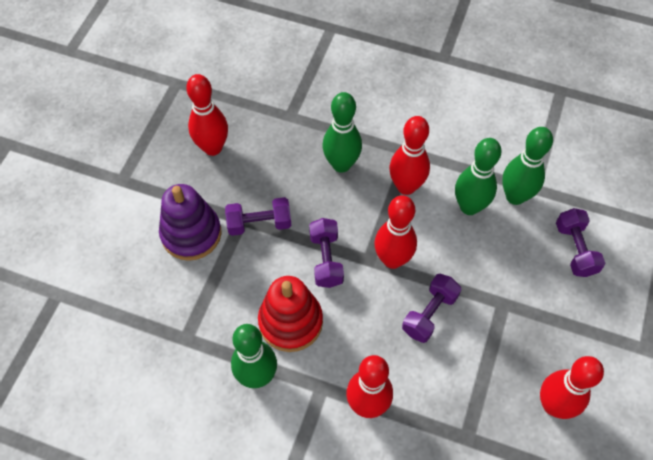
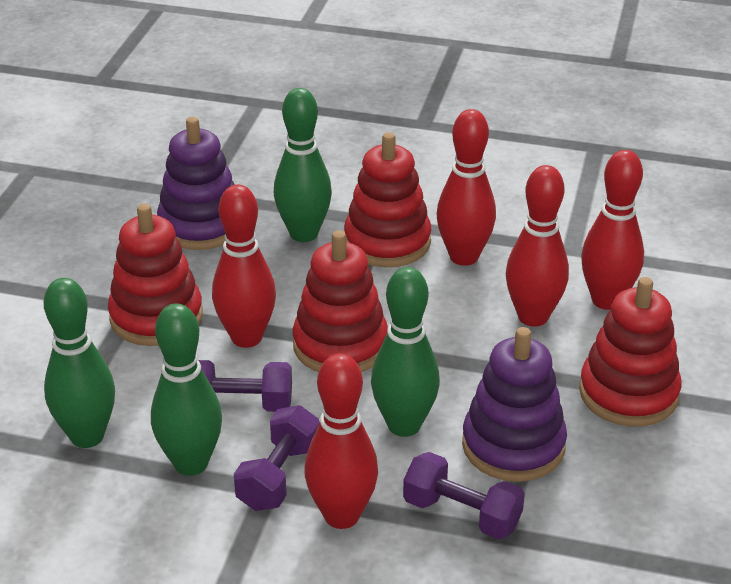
purple dumbbell: 4 -> 3
purple stacking toy: 1 -> 2
red stacking toy: 1 -> 4

